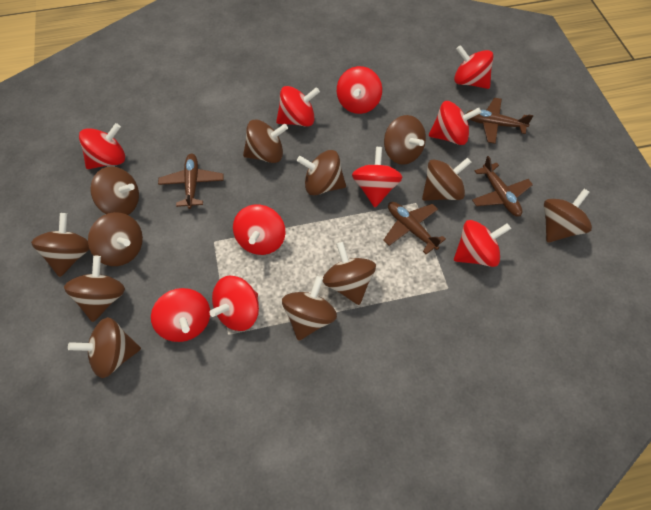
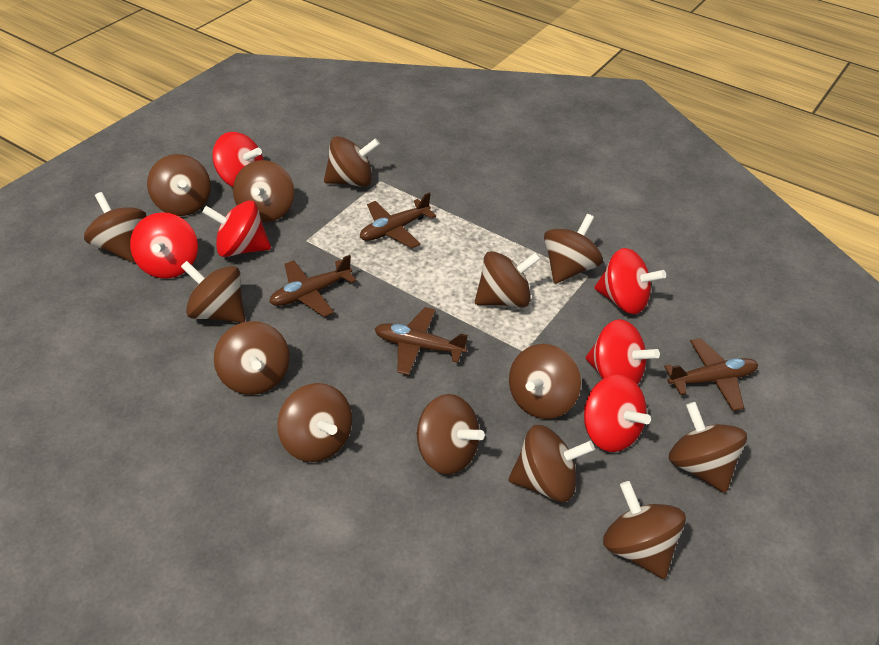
brown spinning top: 12 -> 14
red spinning top: 10 -> 6

